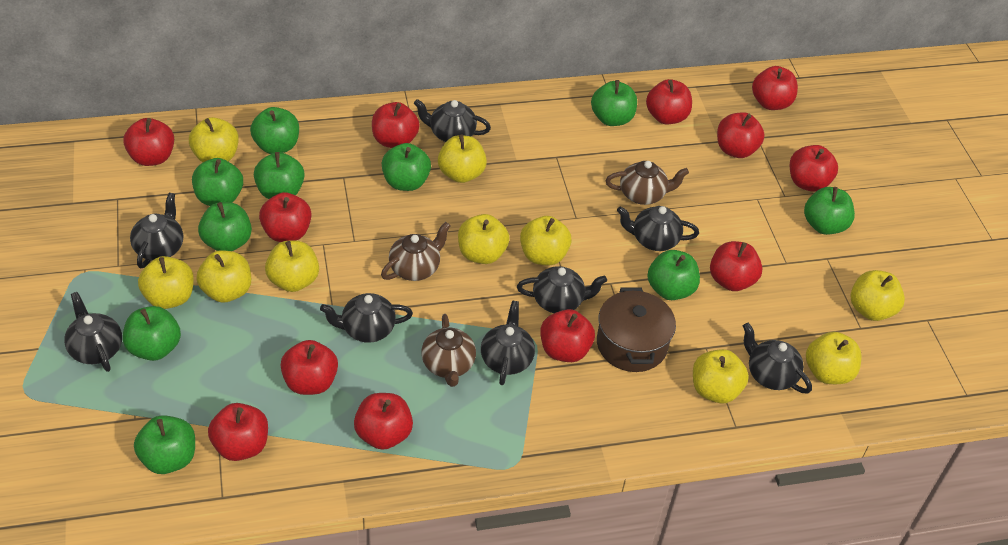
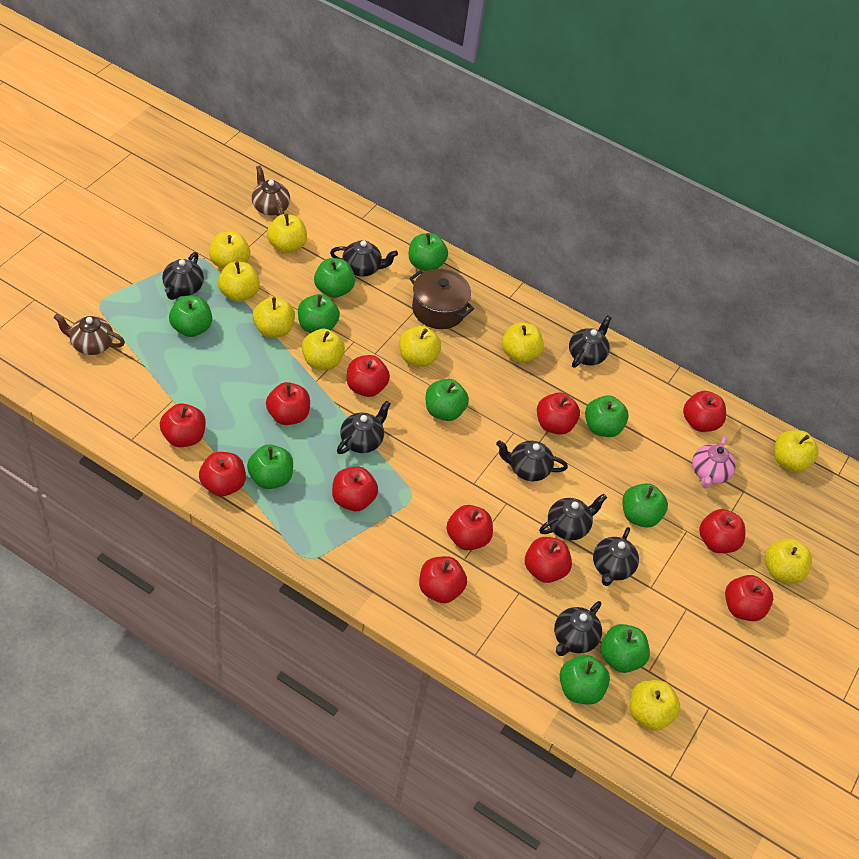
brown teapot: 3 -> 2
pink teapot: 0 -> 1

